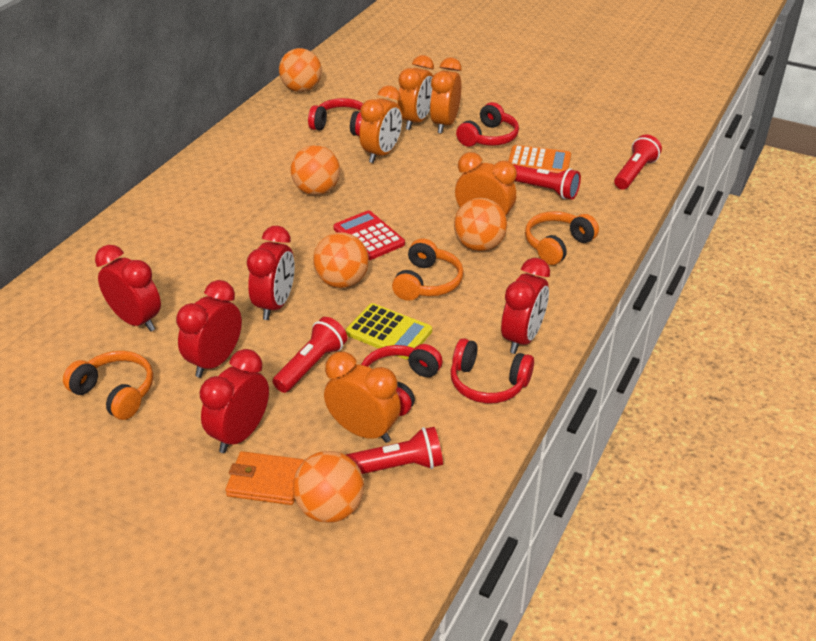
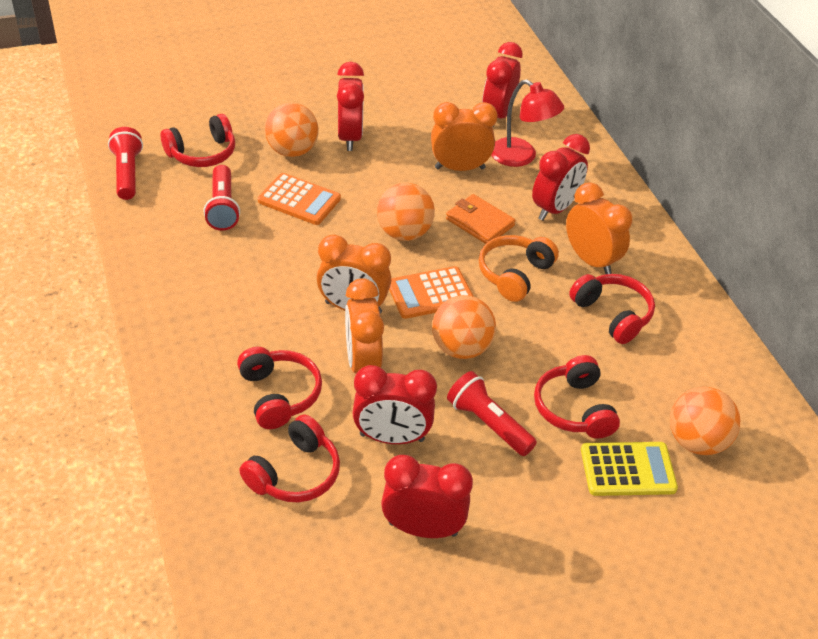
orange ball: 5 -> 4
orange calculator: 1 -> 2
orange clock: 5 -> 4
orange headphones: 3 -> 1
red calculator: 1 -> 0
red flashlight: 4 -> 3
red headphones: 4 -> 5
red lamp: 0 -> 1

